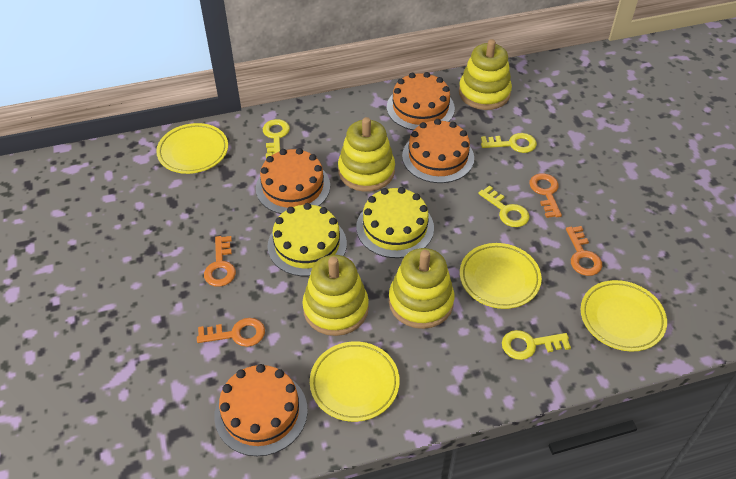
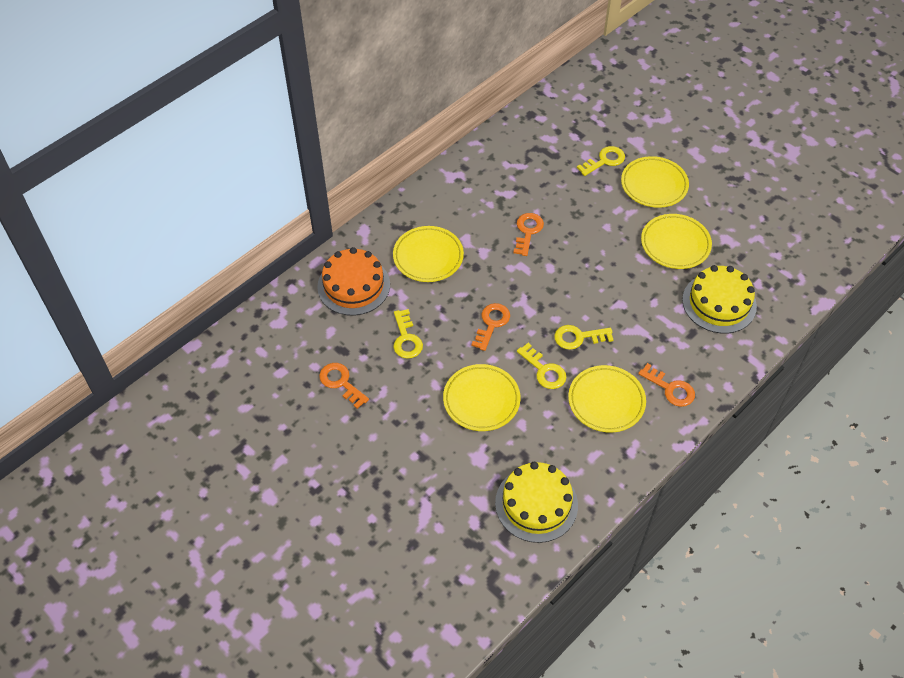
orange cake: 4 -> 1
yellow plate: 4 -> 5
yellow stacking toy: 4 -> 0

